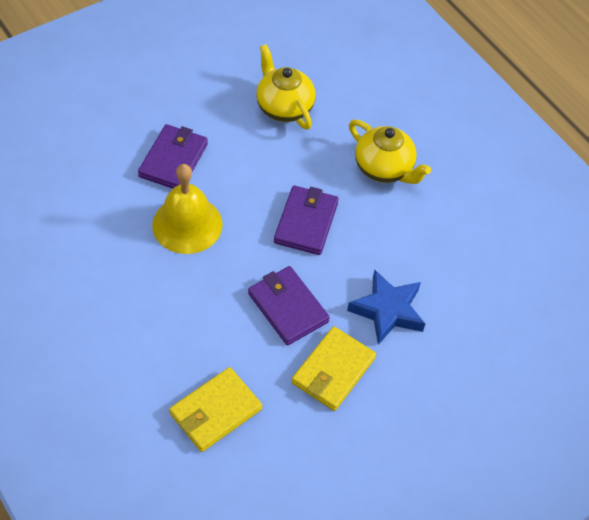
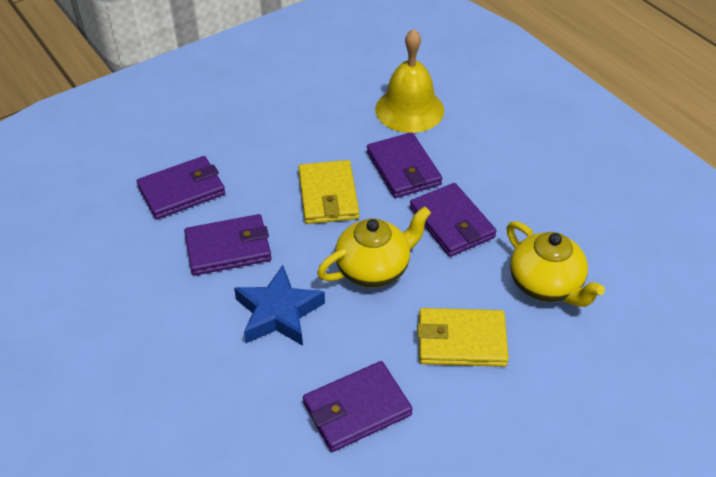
purple wallet: 3 -> 5

